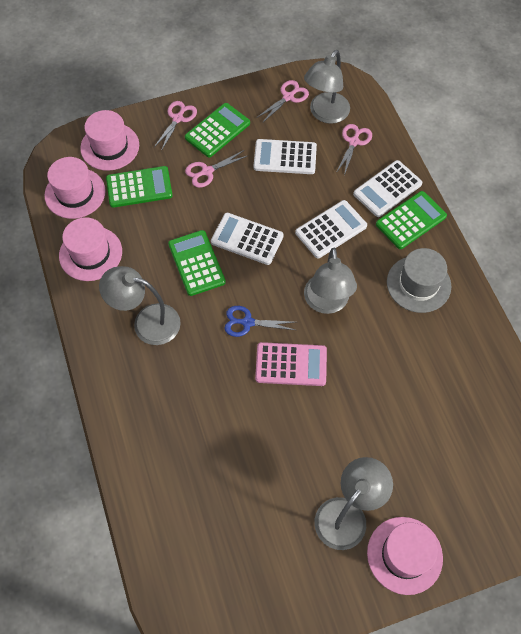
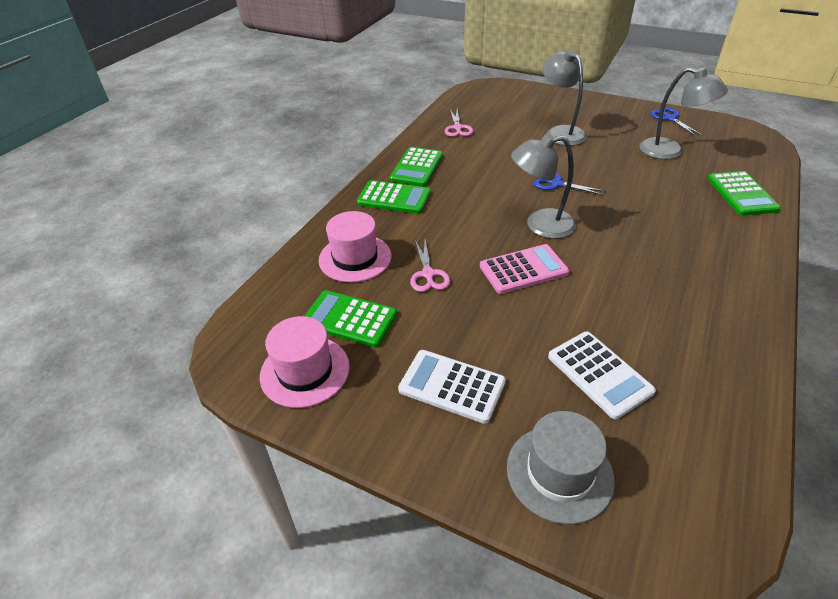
blue scissors: 1 -> 2
grey lamp: 4 -> 3
pink hat: 4 -> 2
pink scissors: 4 -> 2
white calculator: 4 -> 2

